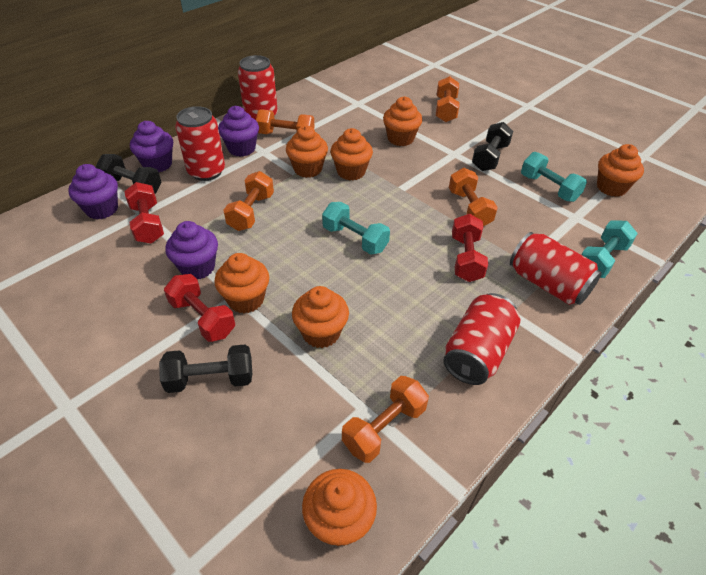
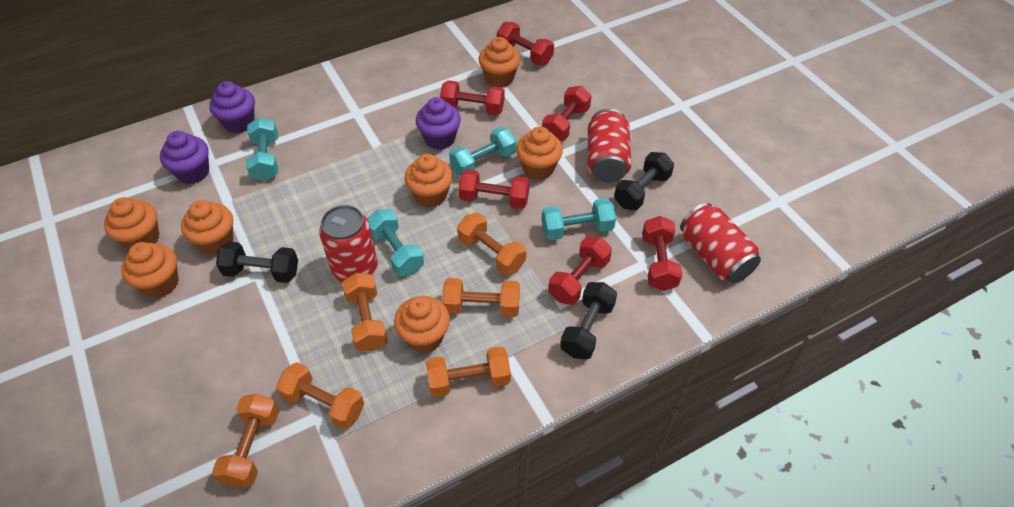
orange dumbbell: 5 -> 6
purple cupcake: 4 -> 3
red can: 4 -> 3
red dumbbell: 3 -> 6
turquoise dumbbell: 3 -> 4

